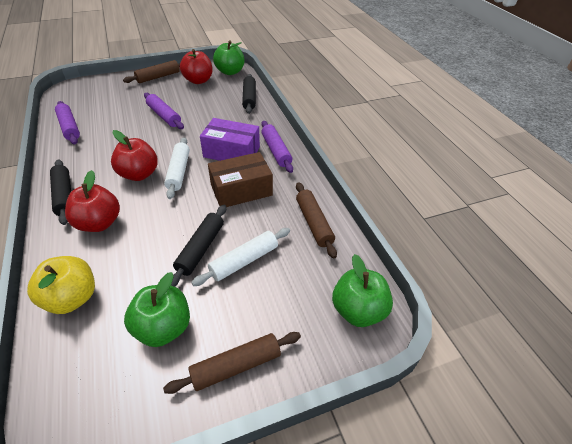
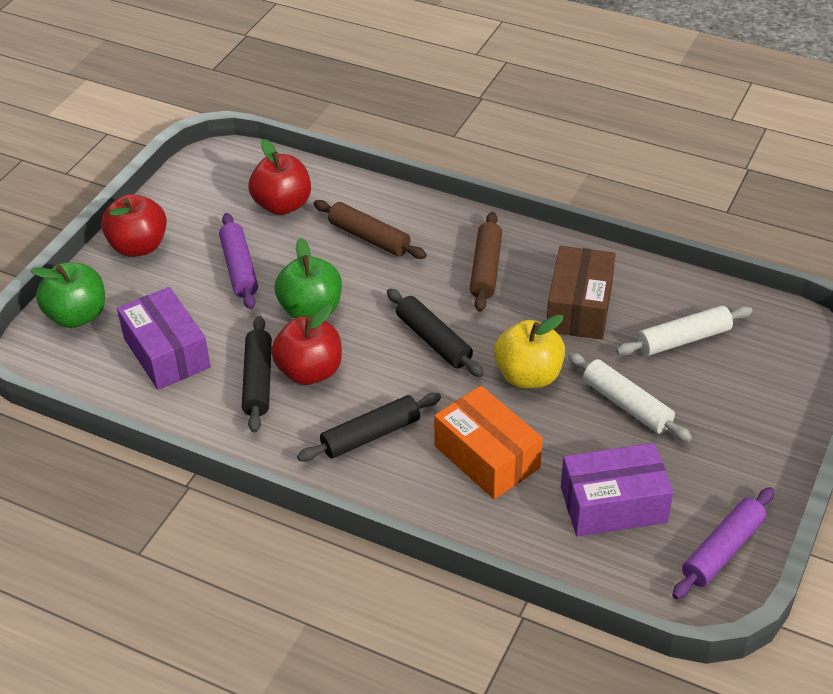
brown rolling pin: 3 -> 2
green apple: 3 -> 2
orange box: 0 -> 1
purple box: 1 -> 2
purple rolling pin: 3 -> 2

